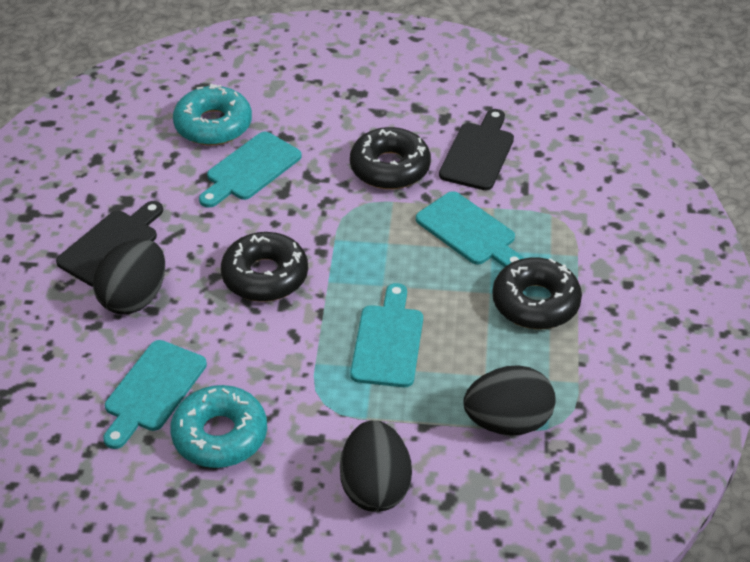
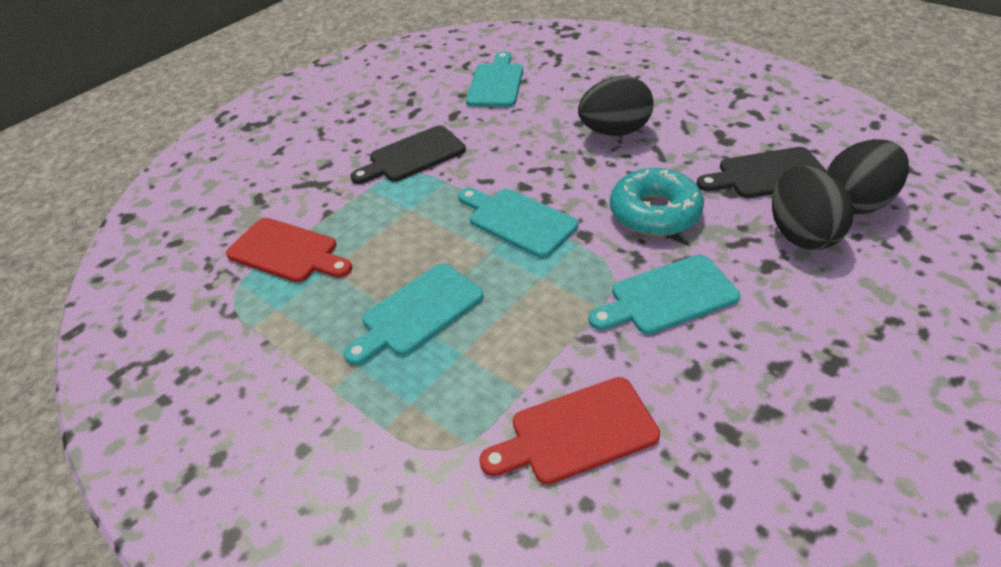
black donut: 3 -> 0
red cutting board: 0 -> 2
turquoise donut: 2 -> 1

